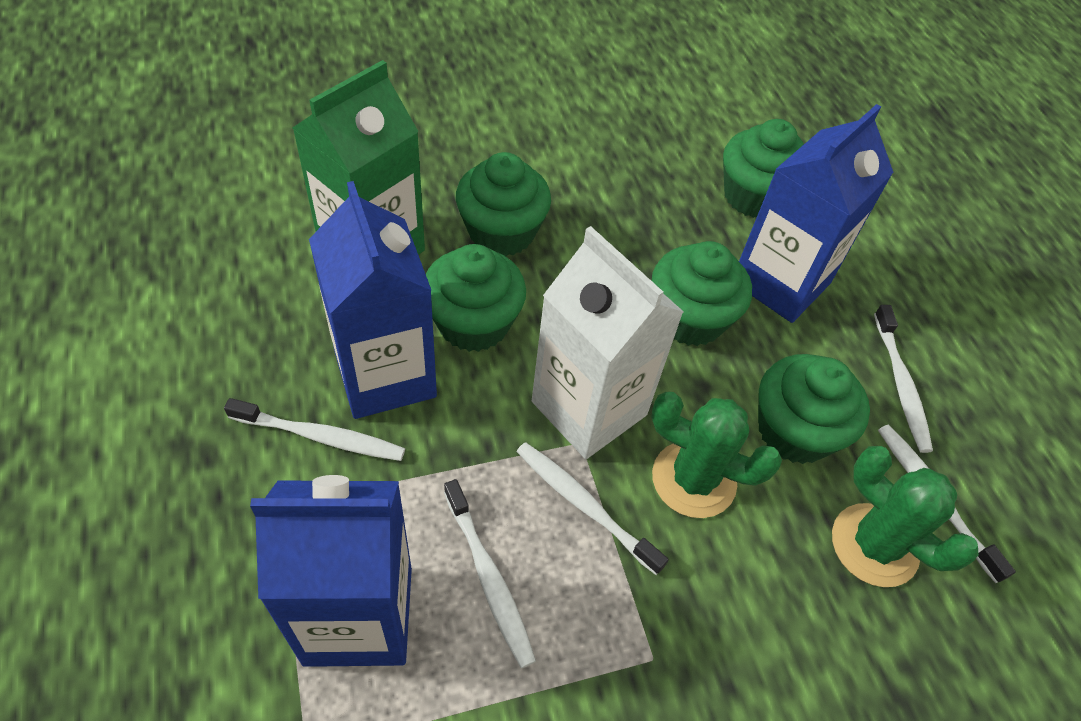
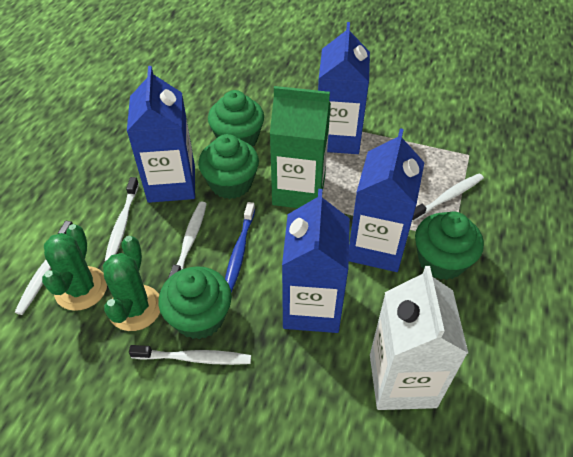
blue carton: 3 -> 4
blue toothbrush: 0 -> 1
green cupcake: 5 -> 4

